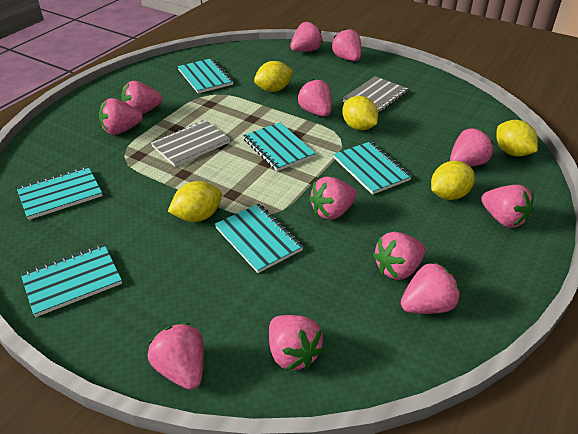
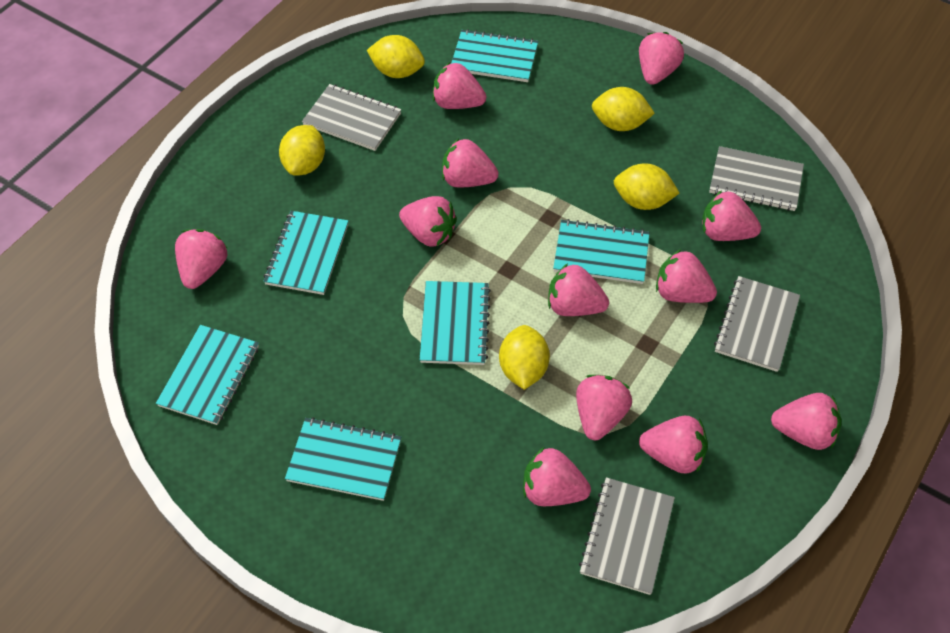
grey notebook: 2 -> 4

